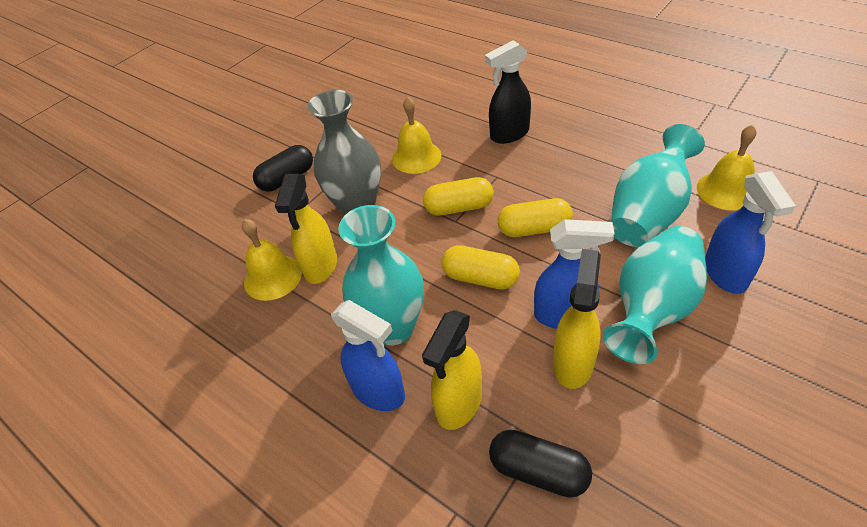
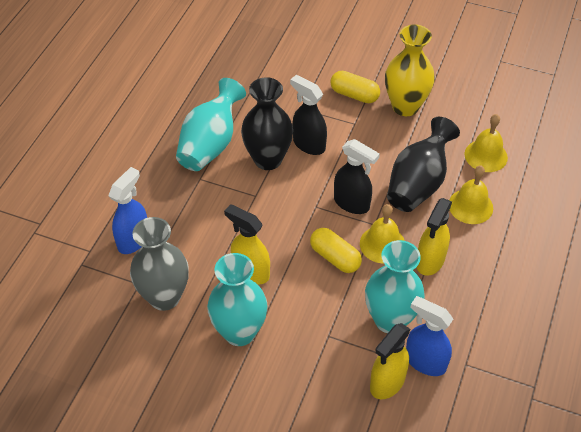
black capsule: 2 -> 0
black spray bottle: 1 -> 2
black vase: 0 -> 2
blue spray bottle: 3 -> 2
yellow capsule: 3 -> 2
yellow vase: 0 -> 1

